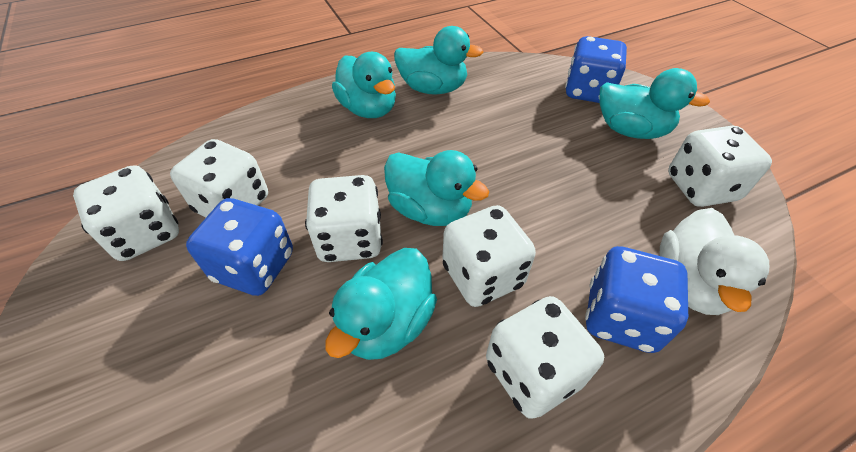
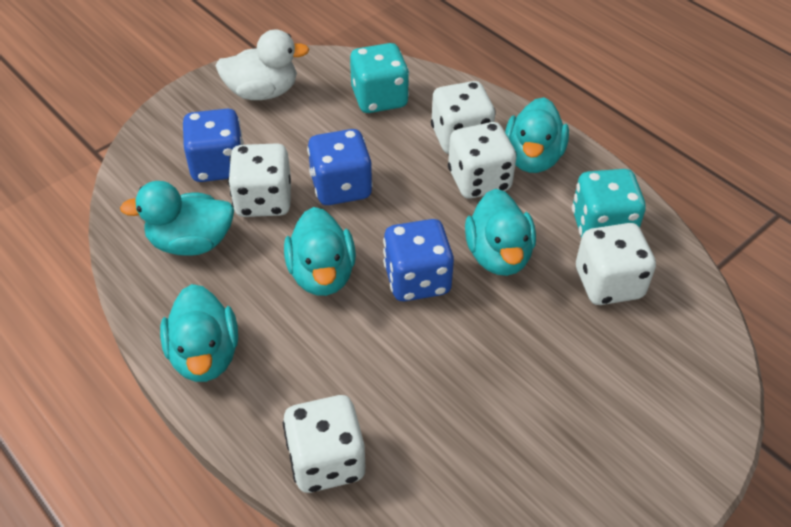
turquoise dice: 0 -> 2
white dice: 6 -> 5

